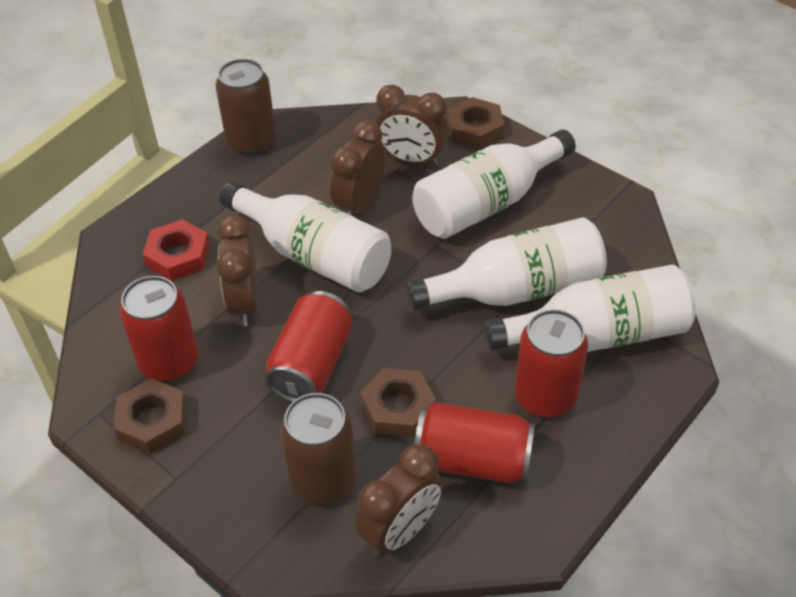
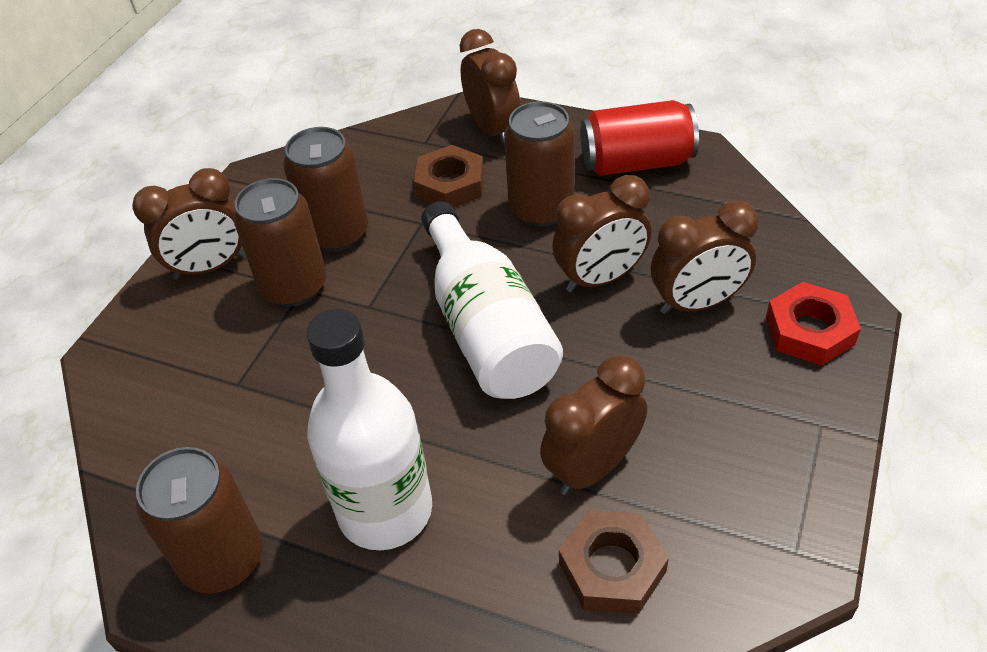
brown can: 2 -> 4
brown clock: 4 -> 5
brown nut: 3 -> 2
red can: 4 -> 1
white bottle: 4 -> 2

